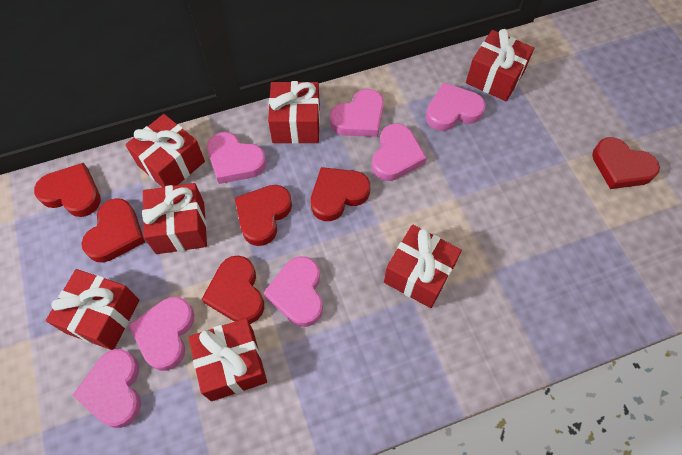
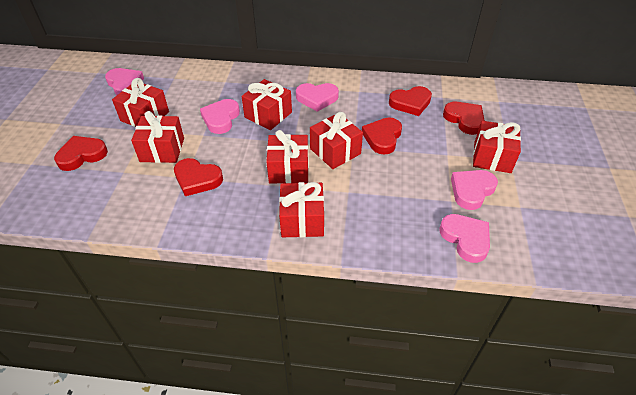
pink heart: 7 -> 5
red heart: 6 -> 5

